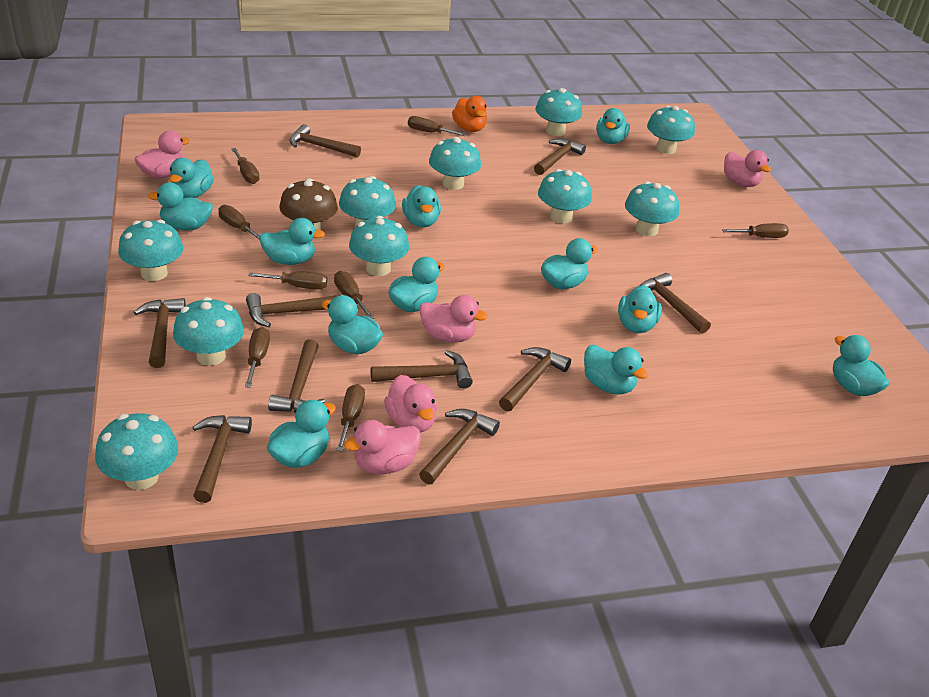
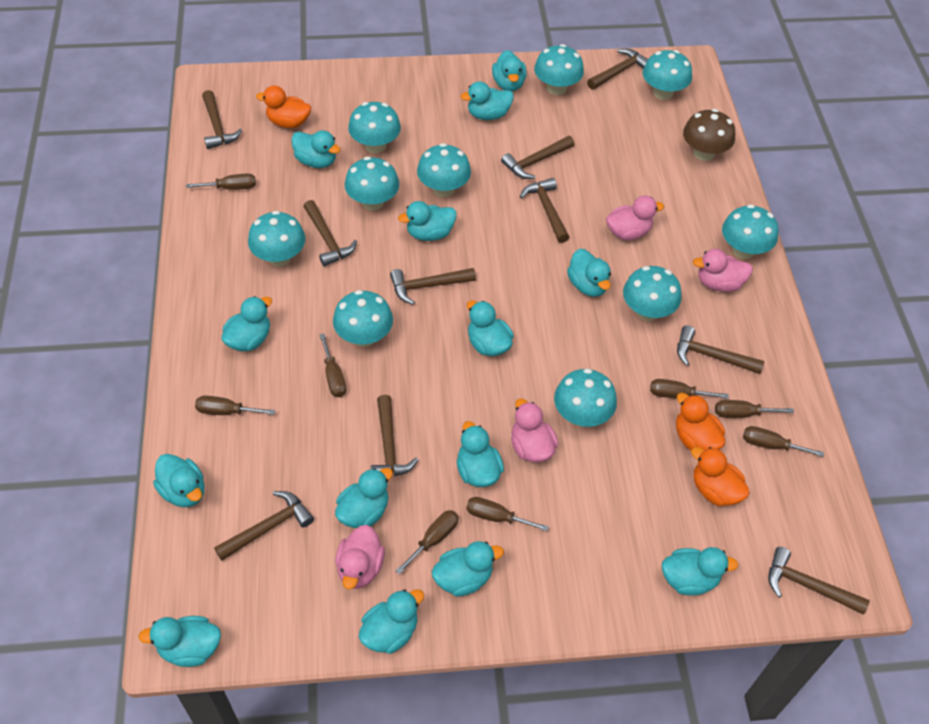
orange duck: 1 -> 3
pink duck: 5 -> 4
turquoise duck: 12 -> 14

